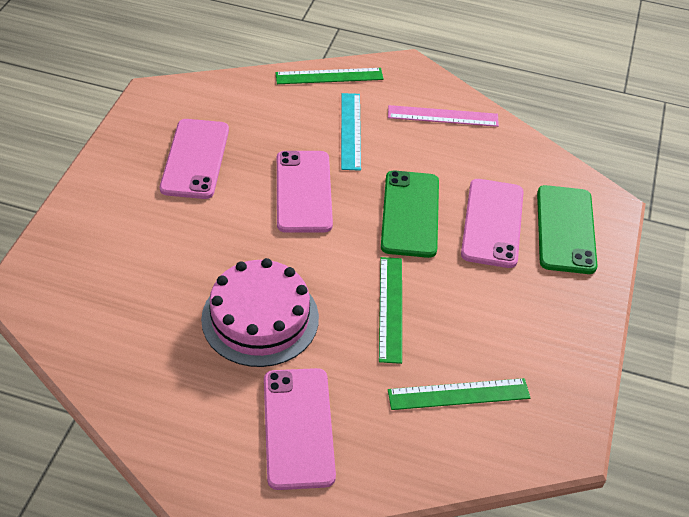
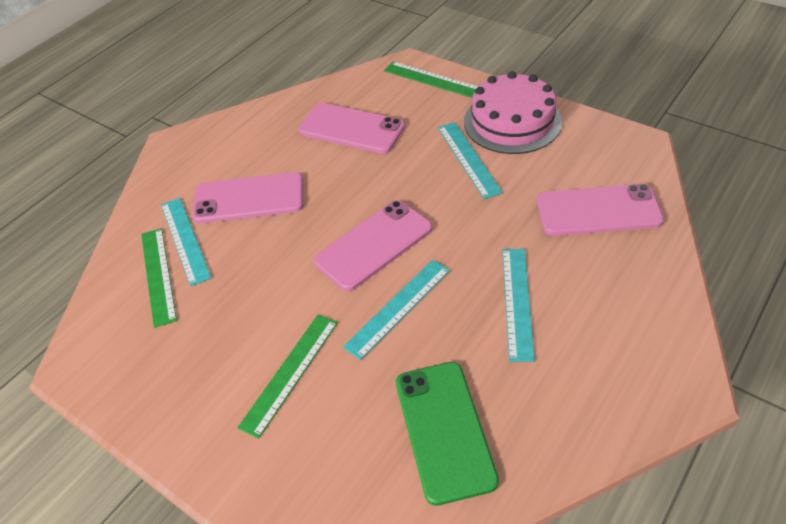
green phone: 2 -> 1
pink ruler: 1 -> 0
turquoise ruler: 1 -> 4

